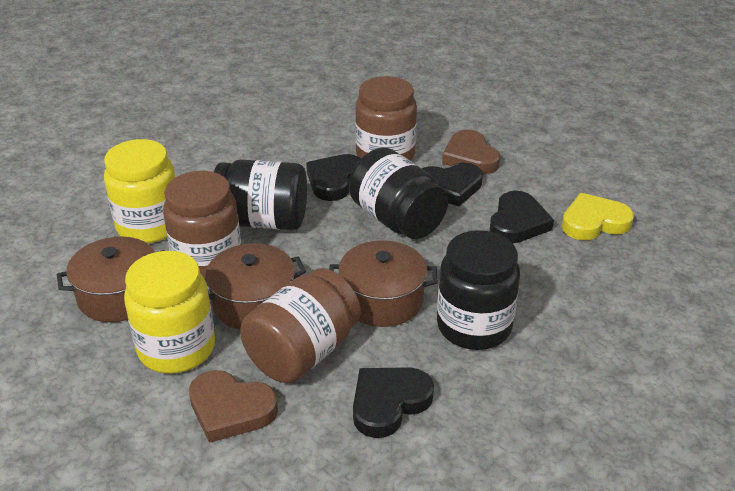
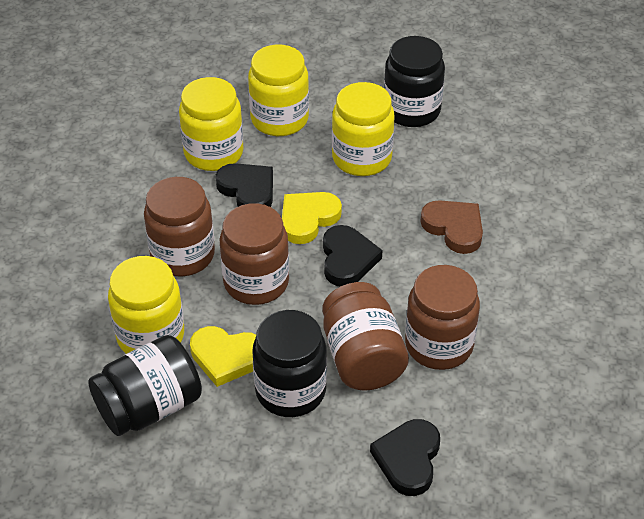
black heart: 4 -> 3
brown heart: 2 -> 1
brown jar: 3 -> 4
brown pot: 3 -> 0
yellow heart: 1 -> 2
yellow jar: 2 -> 4

